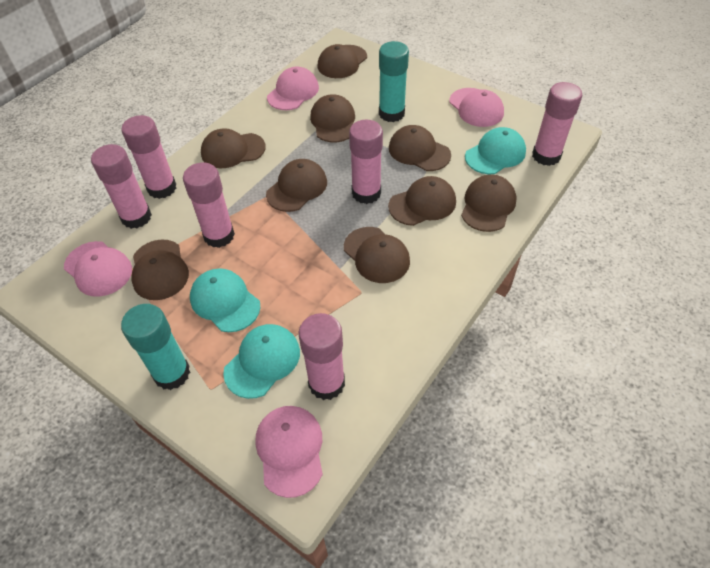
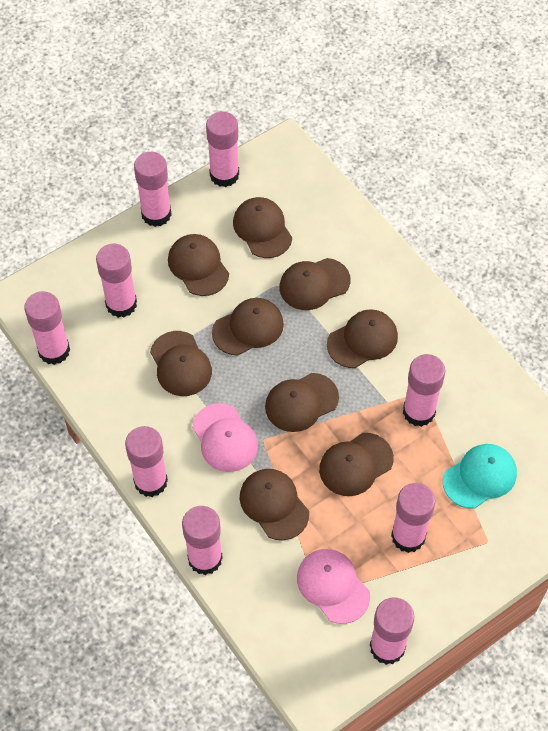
pink cap: 4 -> 2
pink glue stick: 6 -> 9
turquoise cap: 3 -> 1
turquoise glue stick: 2 -> 0

